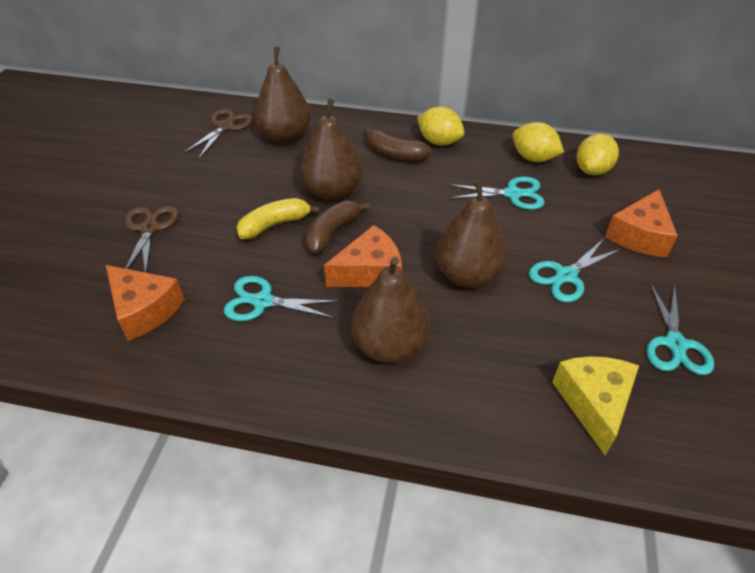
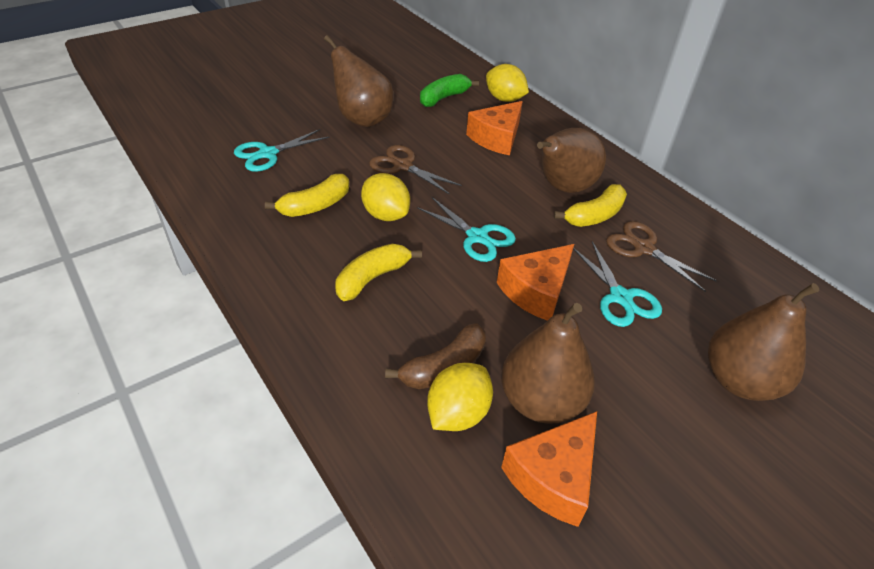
brown banana: 2 -> 1
green banana: 0 -> 1
turquoise scissors: 4 -> 3
yellow banana: 1 -> 3
yellow cheese: 1 -> 0

